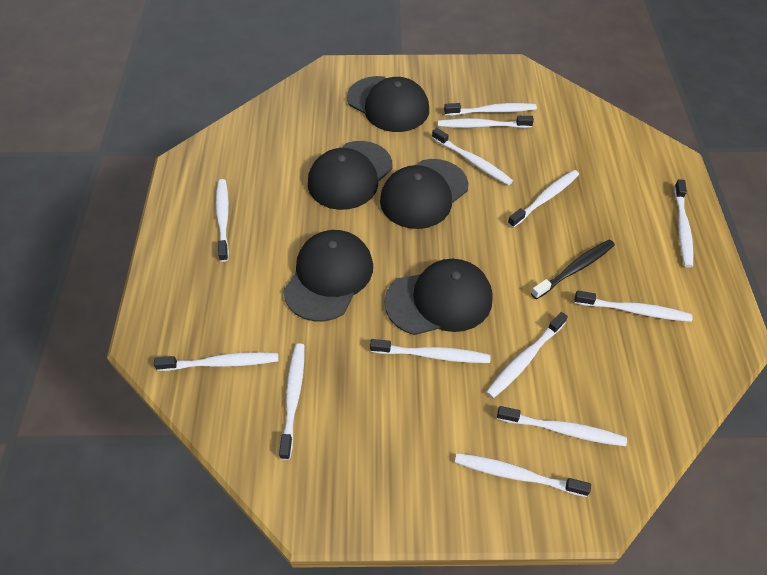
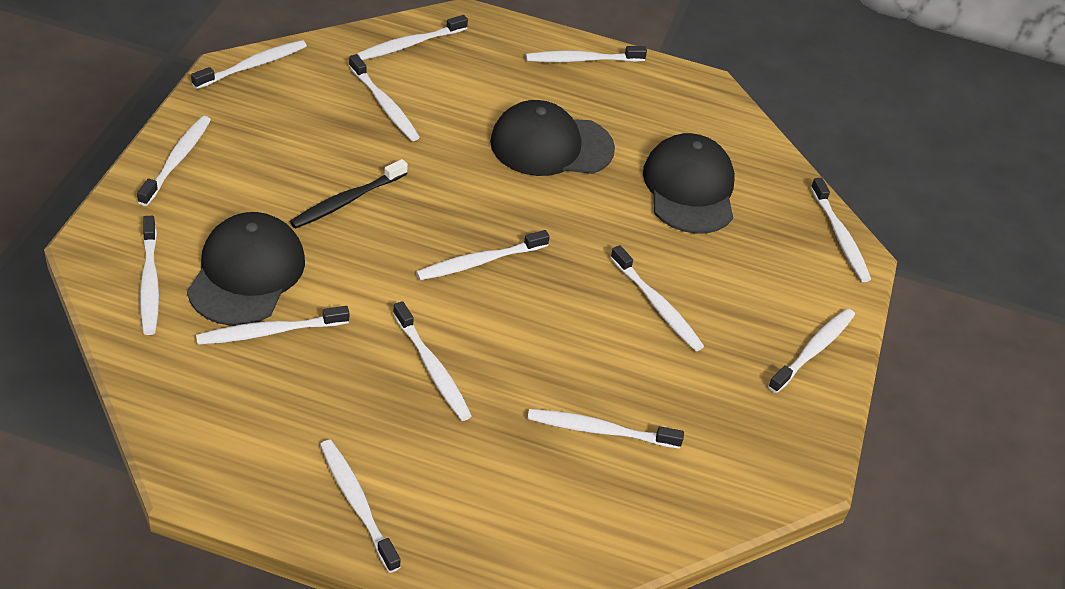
black cap: 5 -> 3
white toothbrush: 13 -> 14

